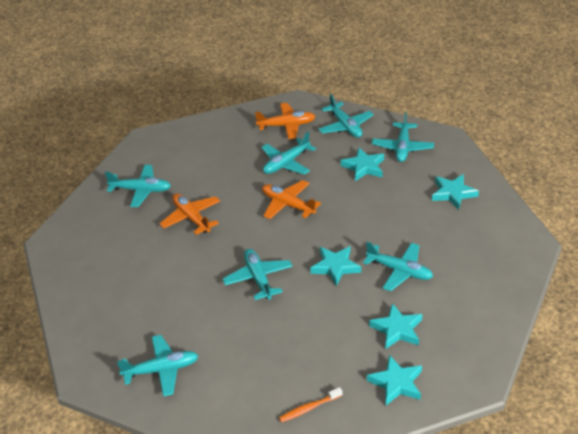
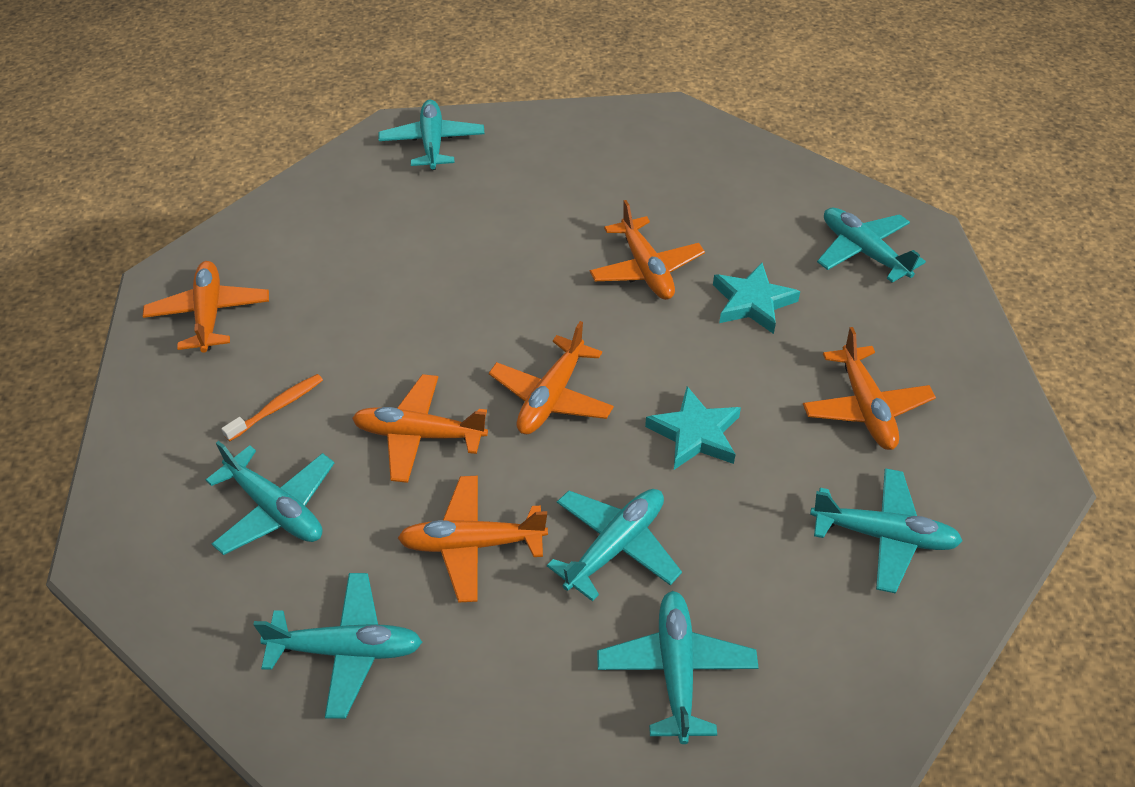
orange plane: 3 -> 6
turquoise star: 5 -> 2

